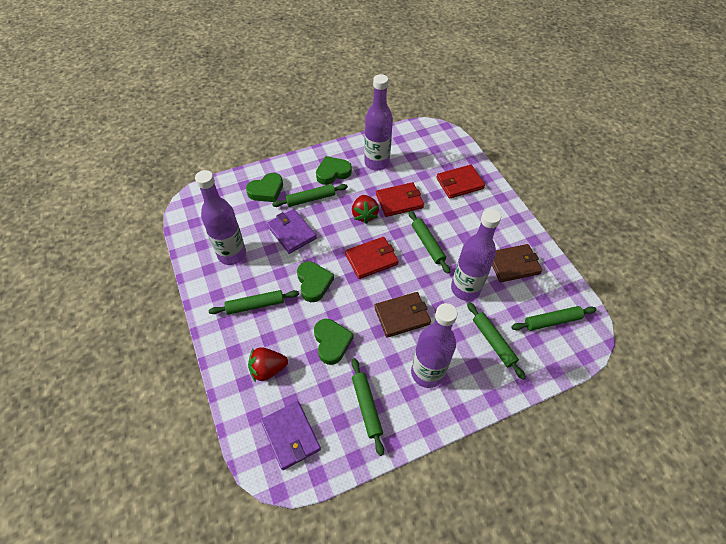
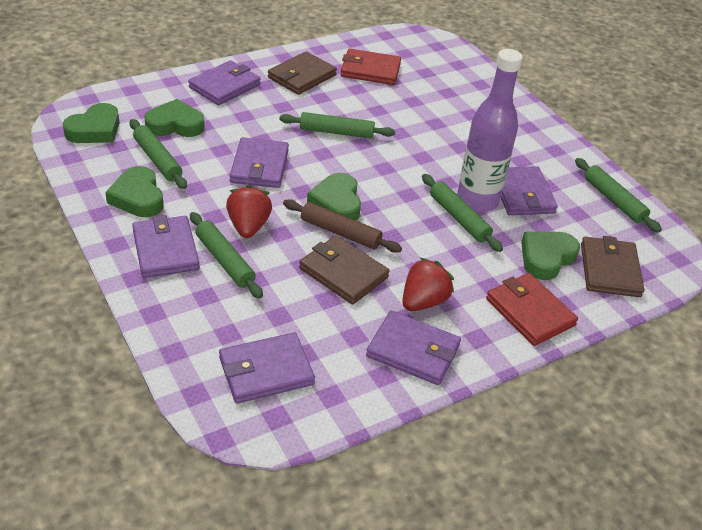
brown rolling pin: 0 -> 1
brown wallet: 2 -> 3
green heart: 4 -> 5
green rolling pin: 6 -> 5
purple bottle: 4 -> 1
purple wallet: 2 -> 6
red wallet: 3 -> 2

